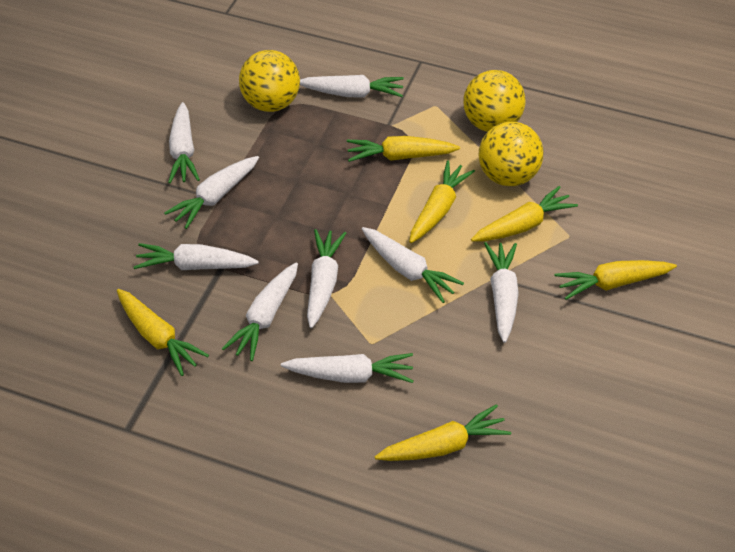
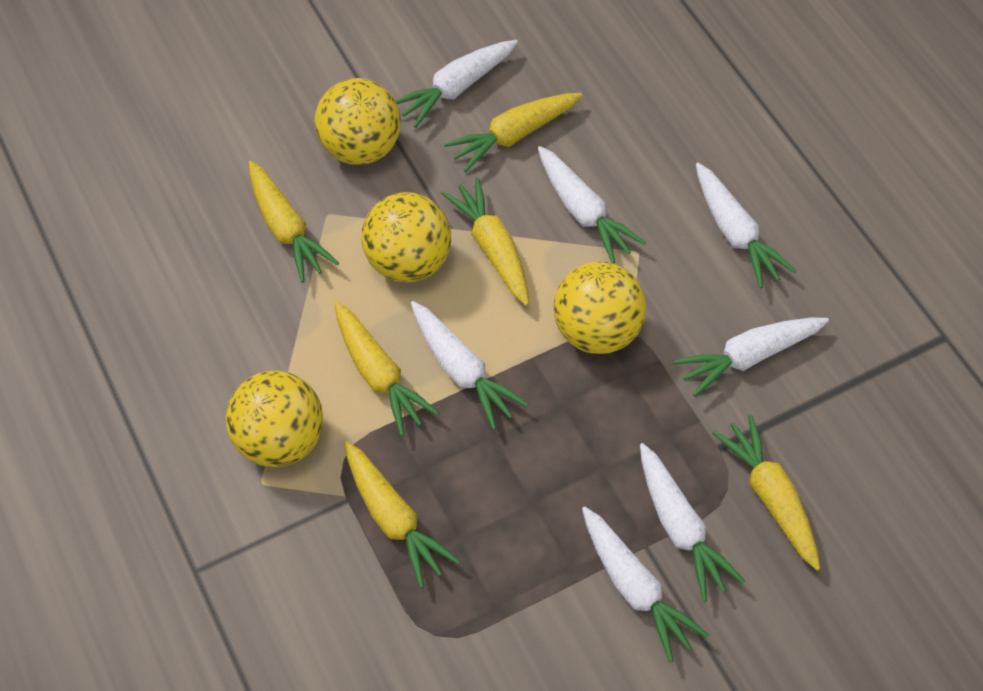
white carrot: 9 -> 7
yellow ball: 3 -> 4

